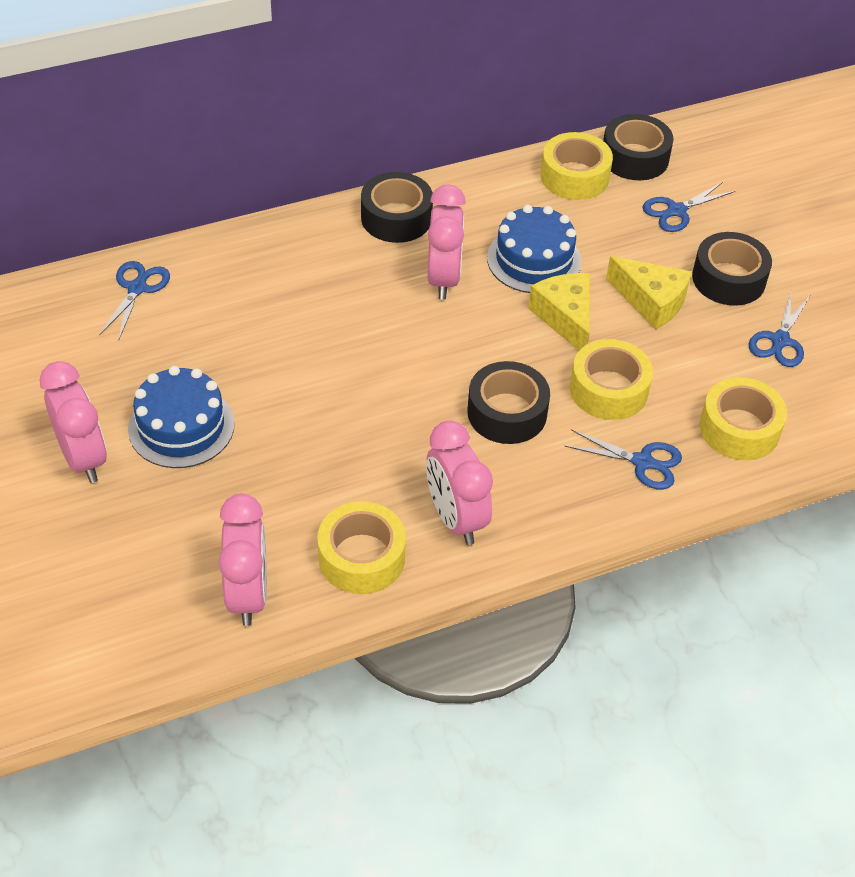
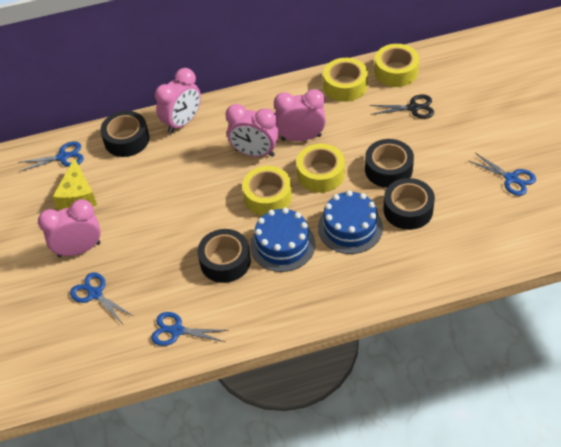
black scissors: 0 -> 1
yellow cheese: 2 -> 1

